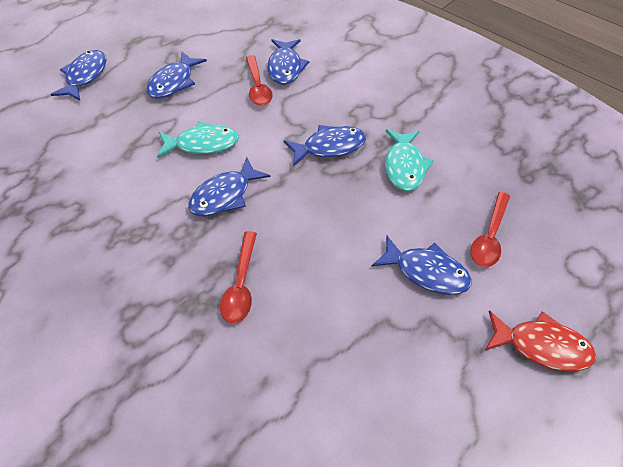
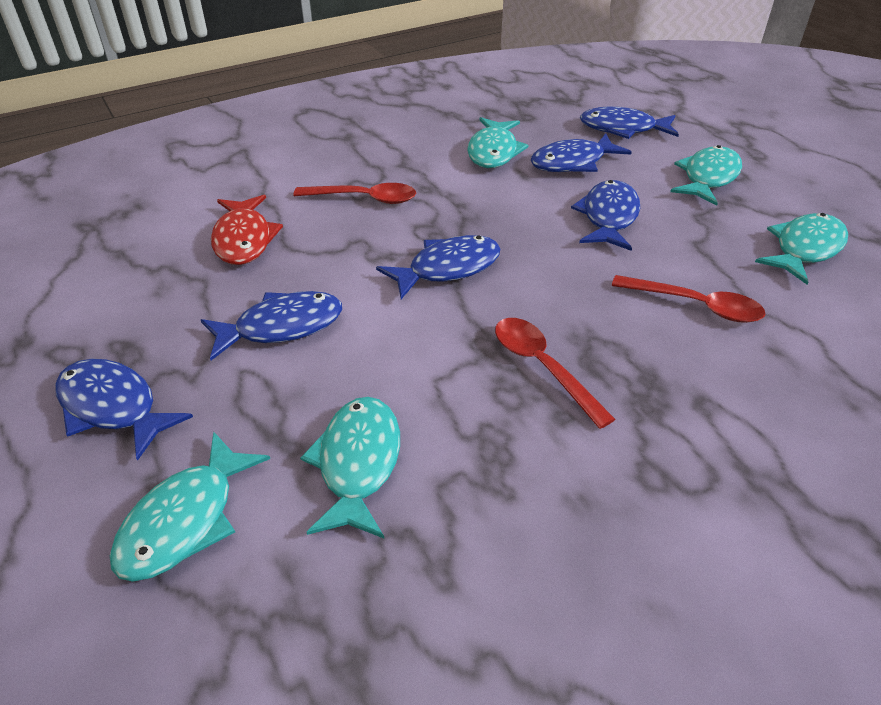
turquoise fish: 2 -> 5

